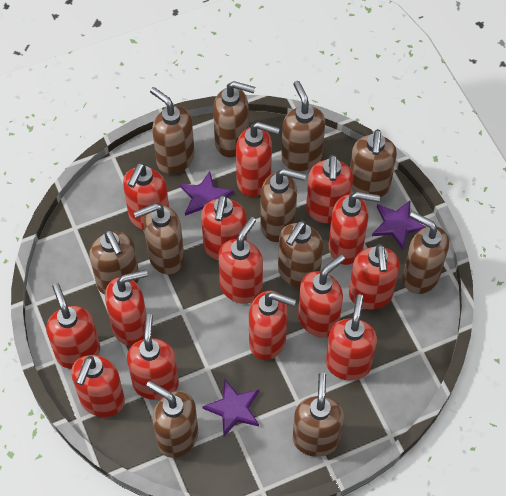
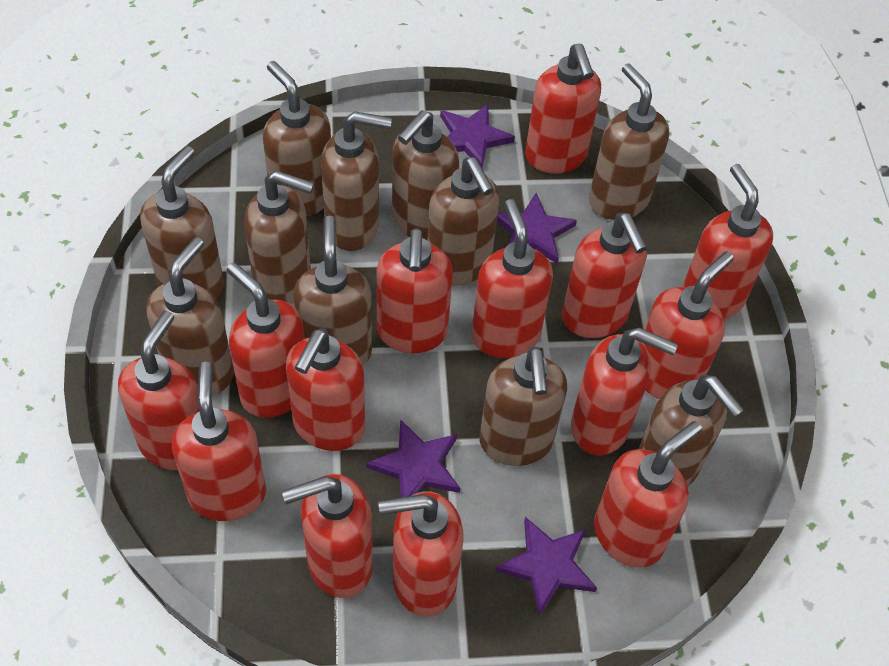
purple star: 3 -> 4

